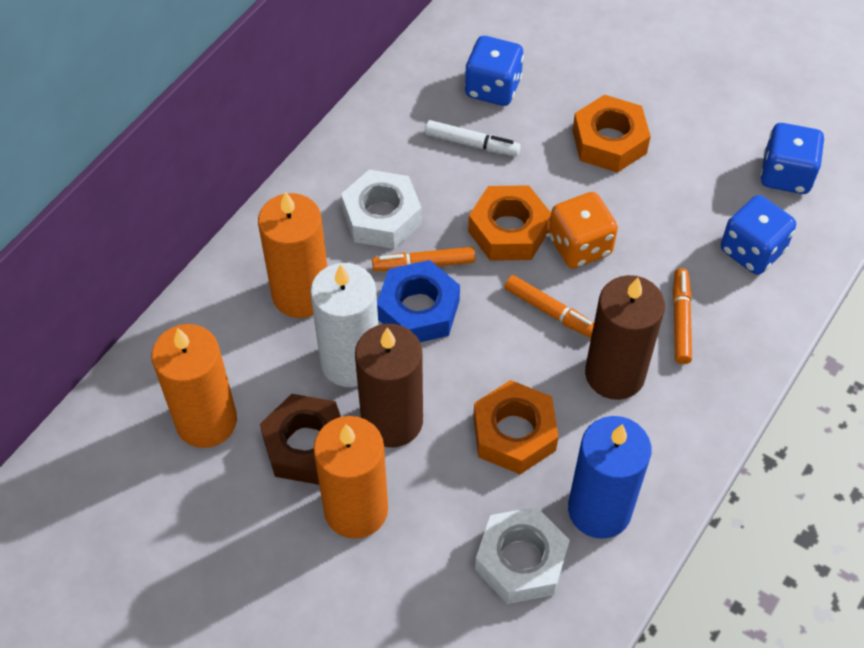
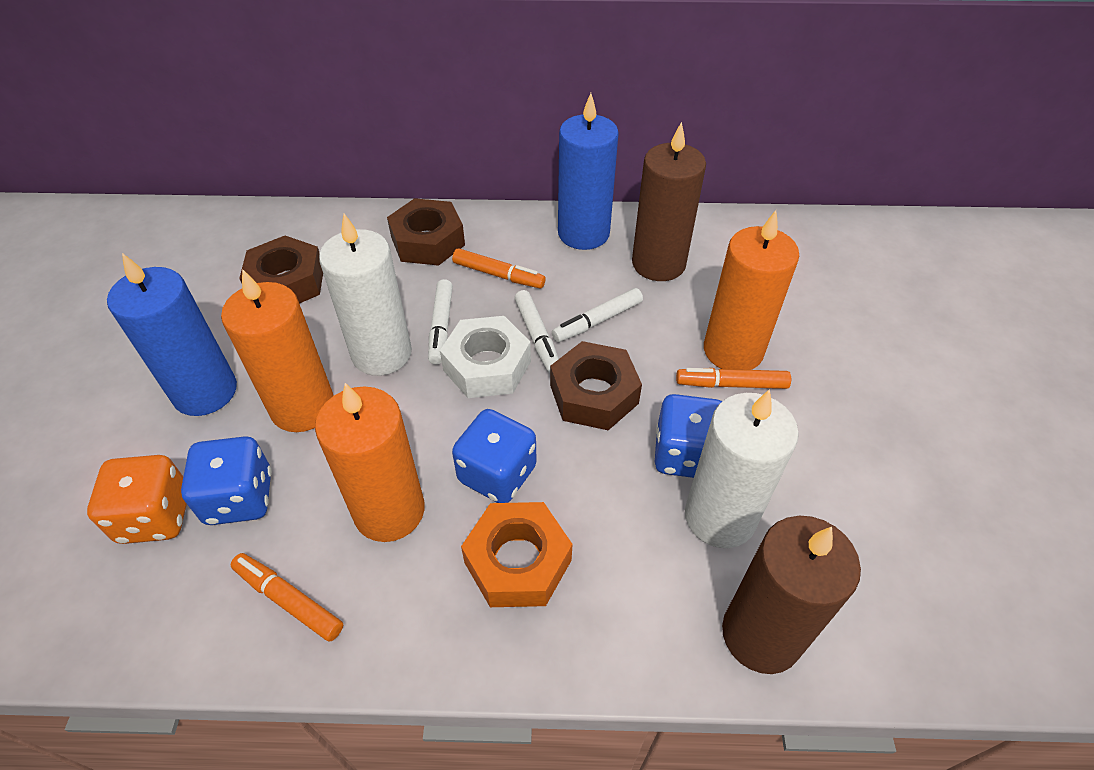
blue candle: 1 -> 2
blue nut: 1 -> 0
brown nut: 1 -> 3
orange nut: 3 -> 1
white candle: 1 -> 2
white marker: 1 -> 3
white nut: 2 -> 1

